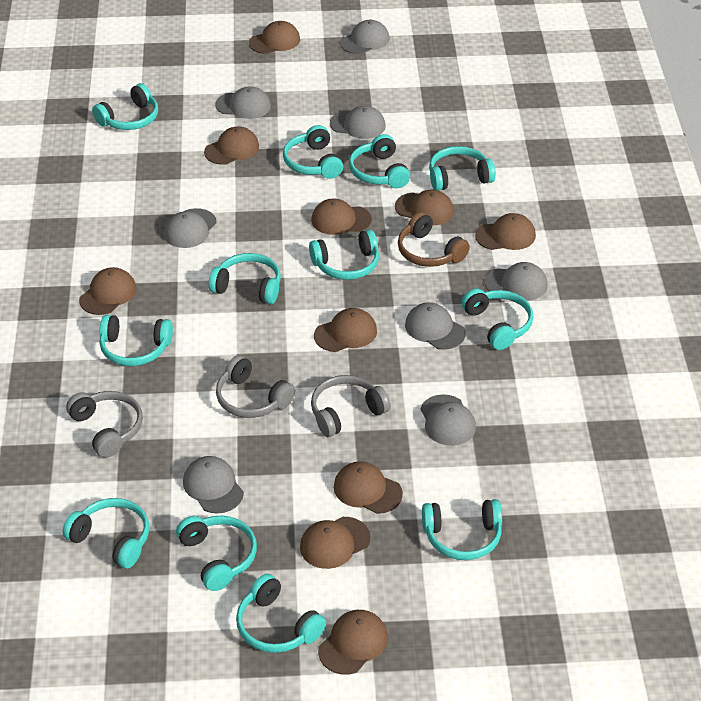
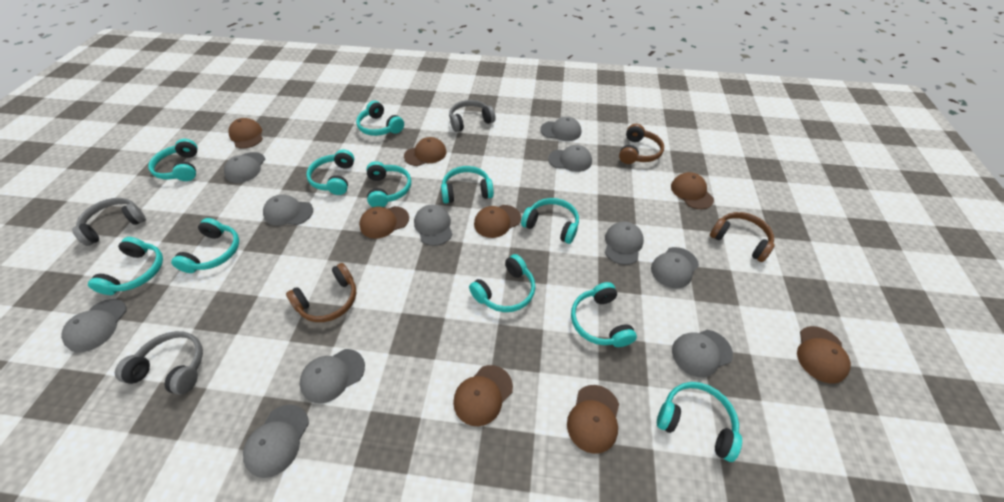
brown cap: 10 -> 8
brown headphones: 1 -> 3
grey cap: 8 -> 11
turquoise headphones: 12 -> 11

